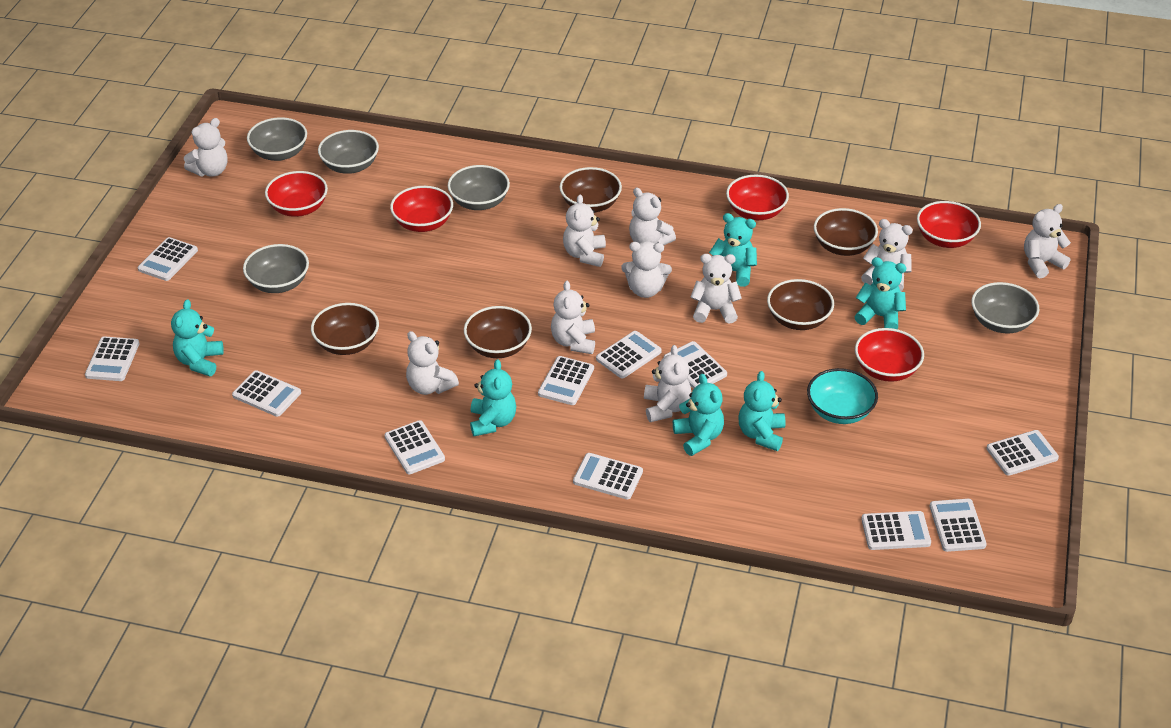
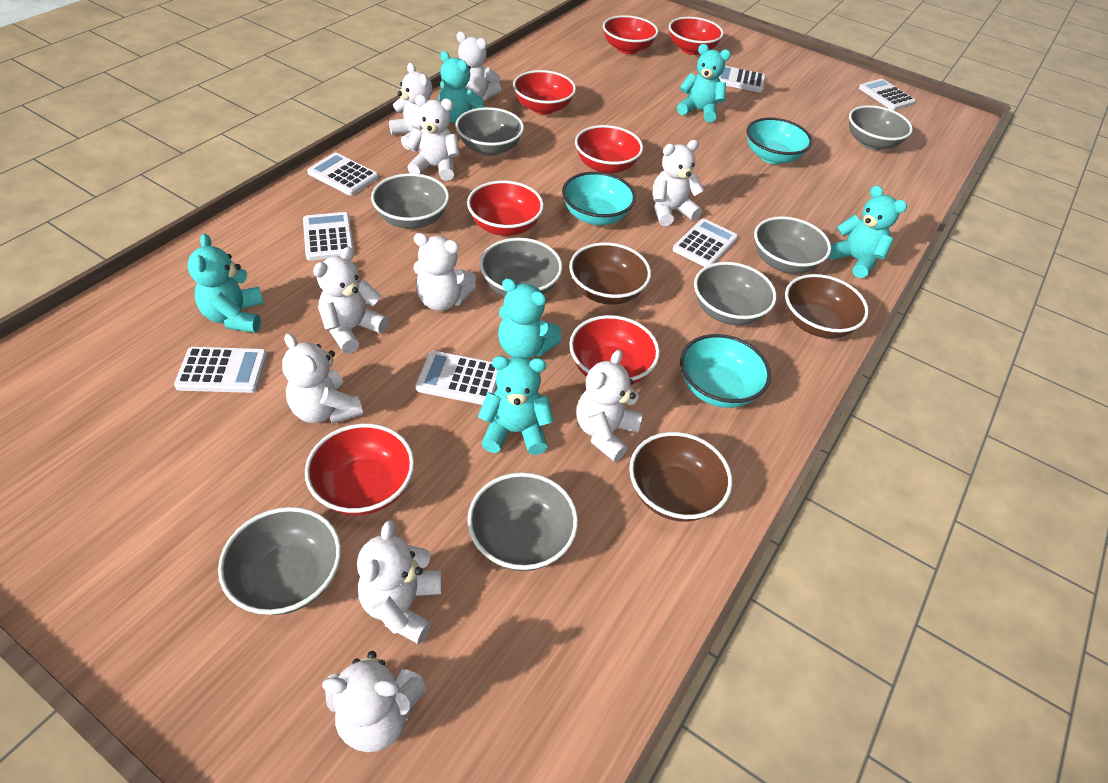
brown bowl: 5 -> 3
grey bowl: 5 -> 8
red bowl: 5 -> 7
turquoise bowl: 1 -> 3
white calculator: 11 -> 7

